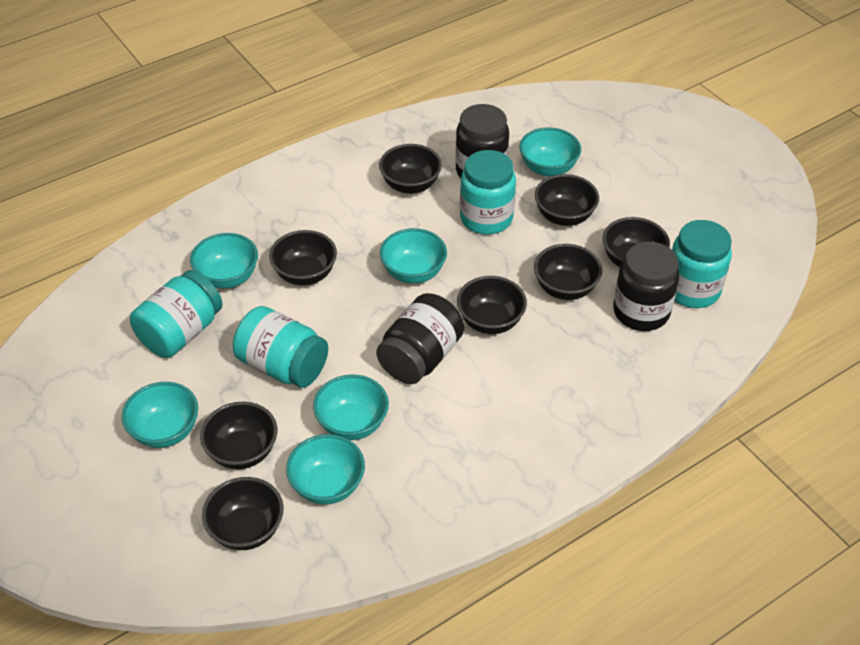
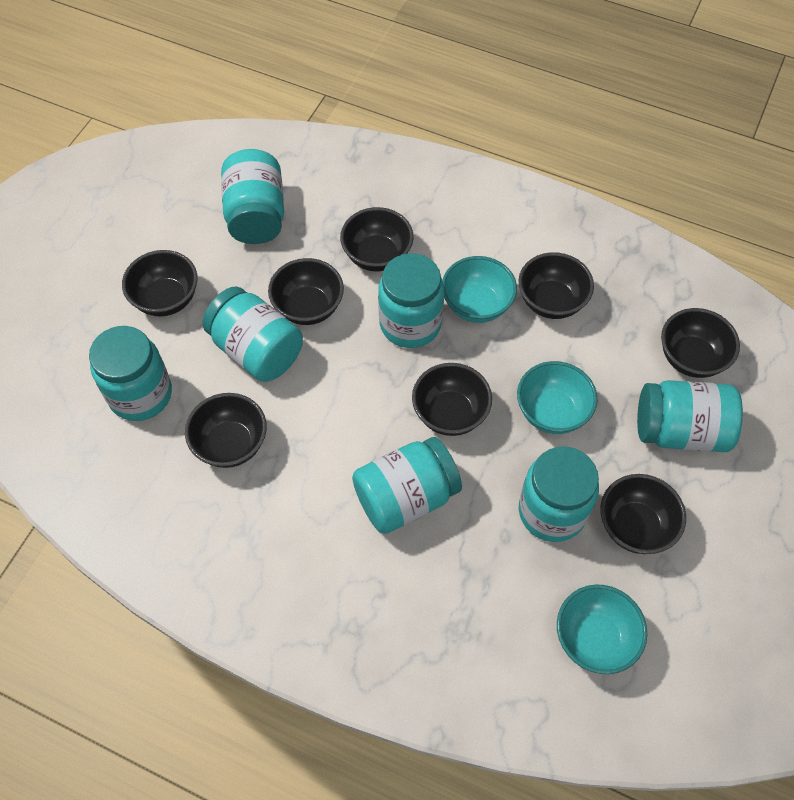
black jar: 3 -> 0
turquoise bowl: 6 -> 3
turquoise jar: 4 -> 7

